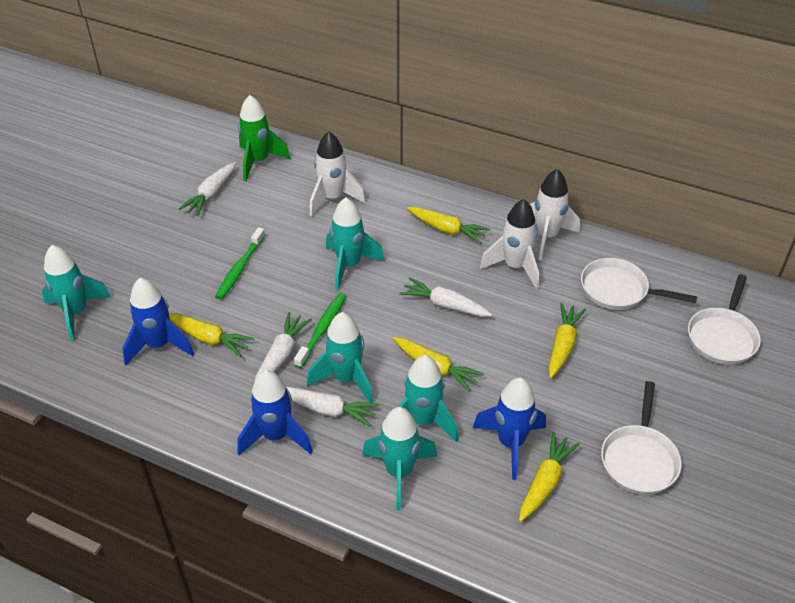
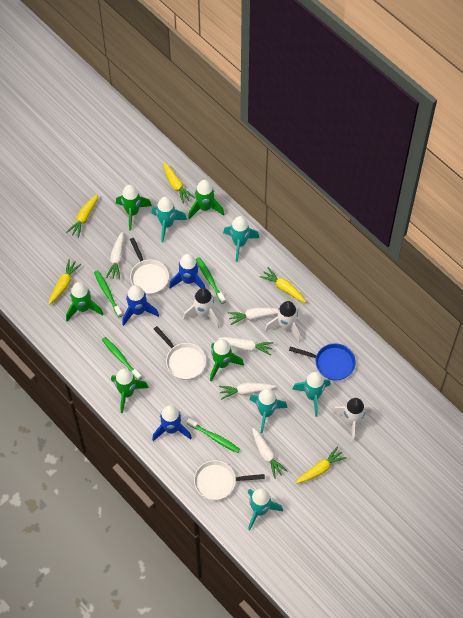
blue pan: 0 -> 1
green rocket: 1 -> 5
green toothbrush: 2 -> 4
white carrot: 4 -> 5

